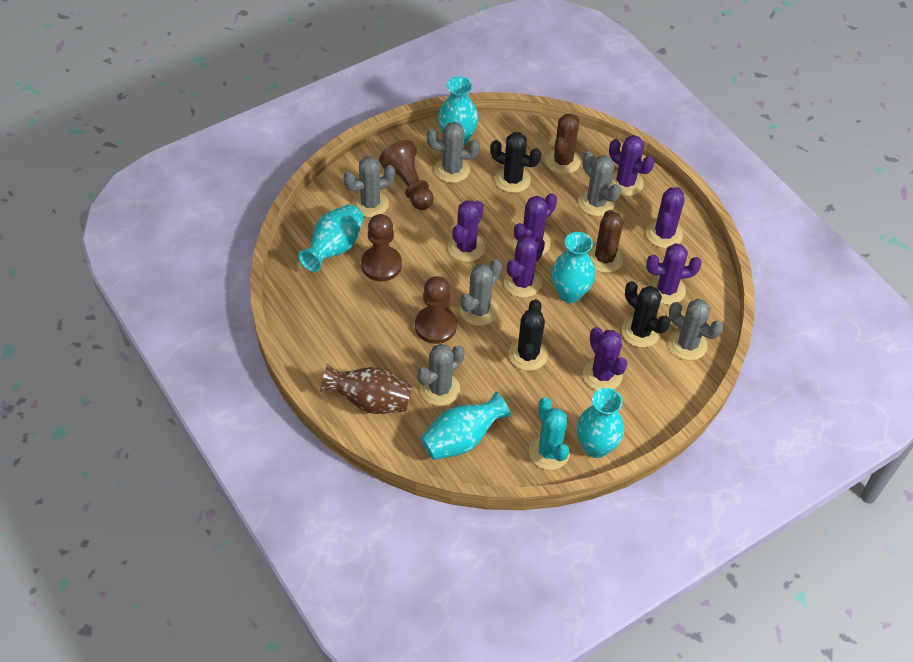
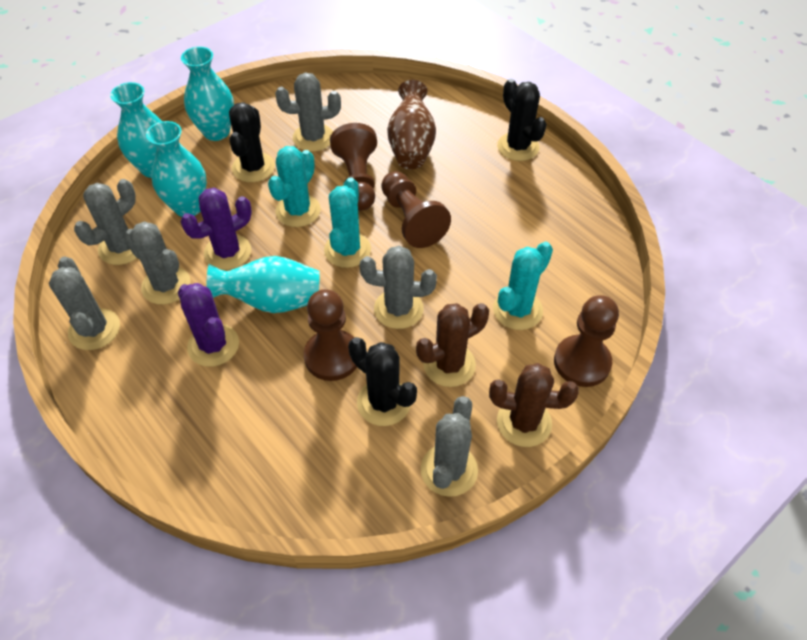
brown pawn: 3 -> 4
purple cactus: 7 -> 2
turquoise cactus: 1 -> 3
turquoise vase: 5 -> 4

